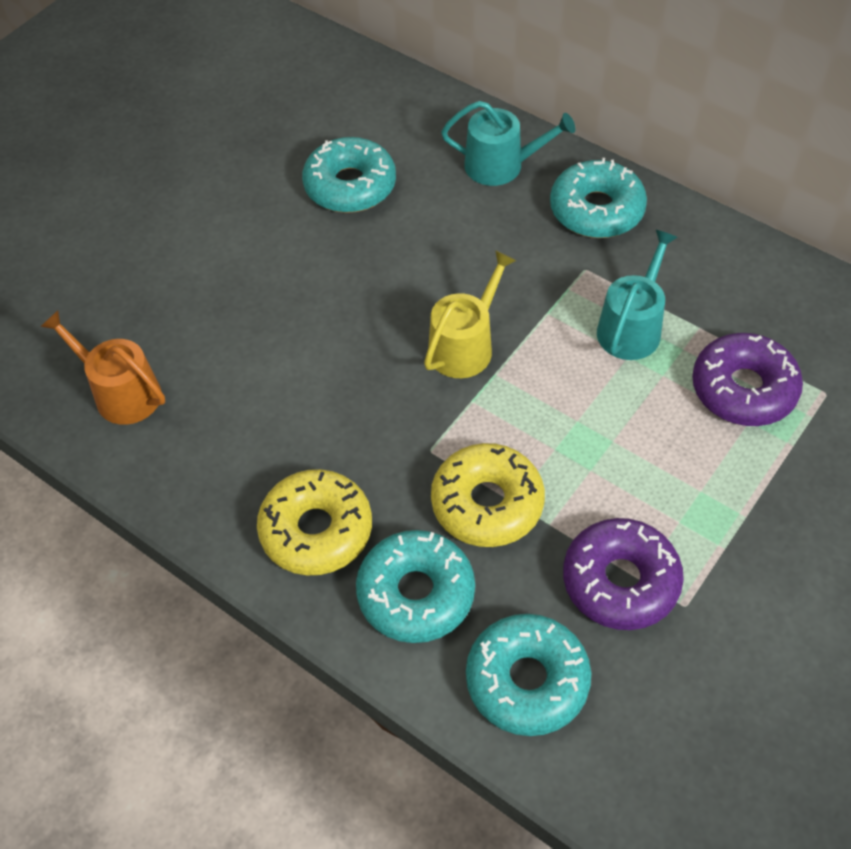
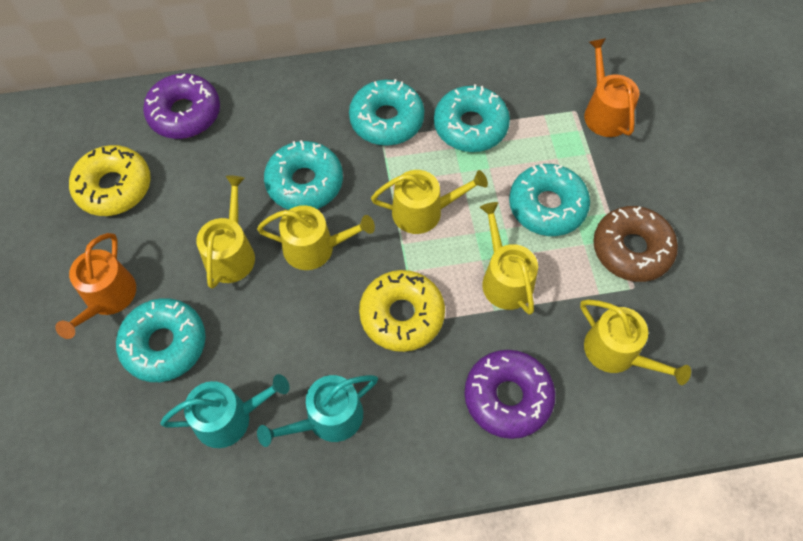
brown donut: 0 -> 1
orange watering can: 1 -> 2
turquoise donut: 4 -> 5
yellow watering can: 1 -> 5

